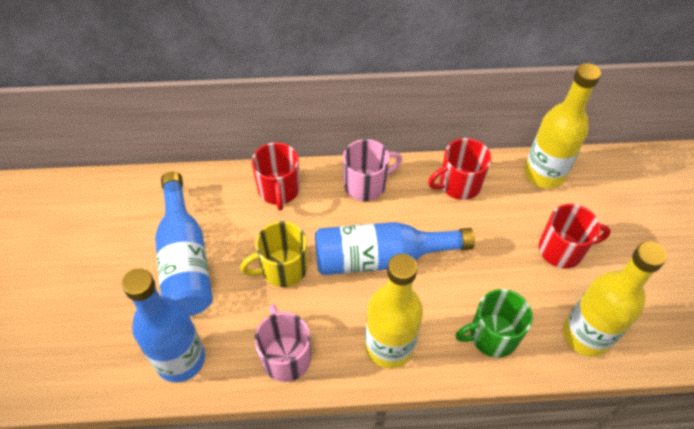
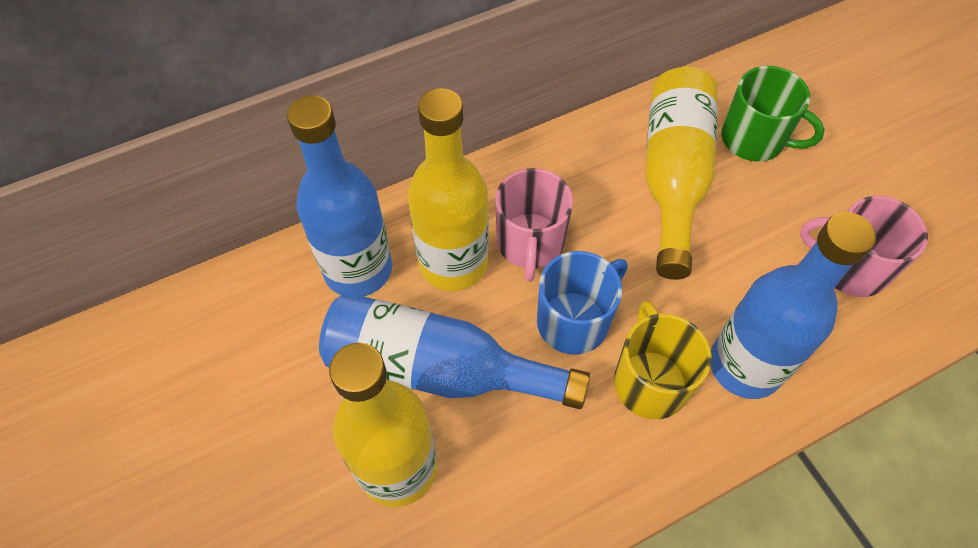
blue mug: 0 -> 1
red mug: 3 -> 0

